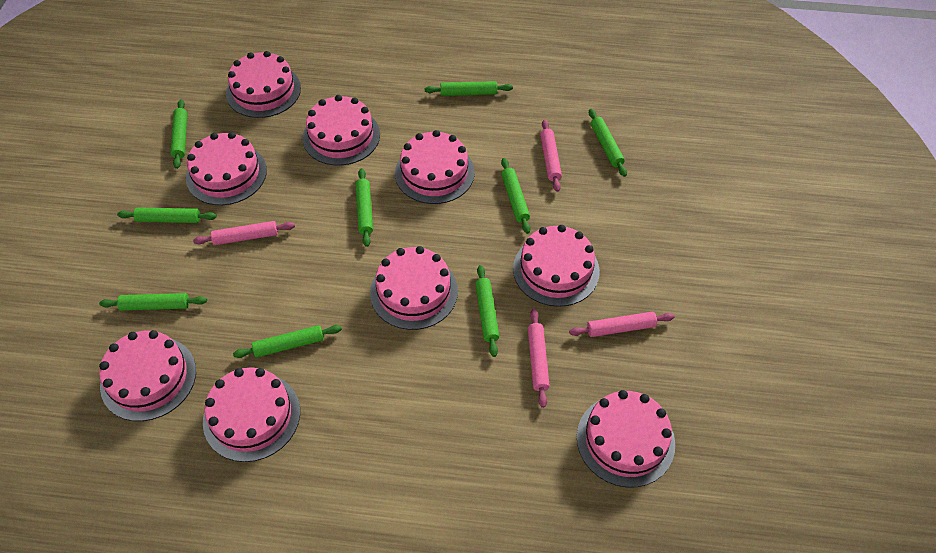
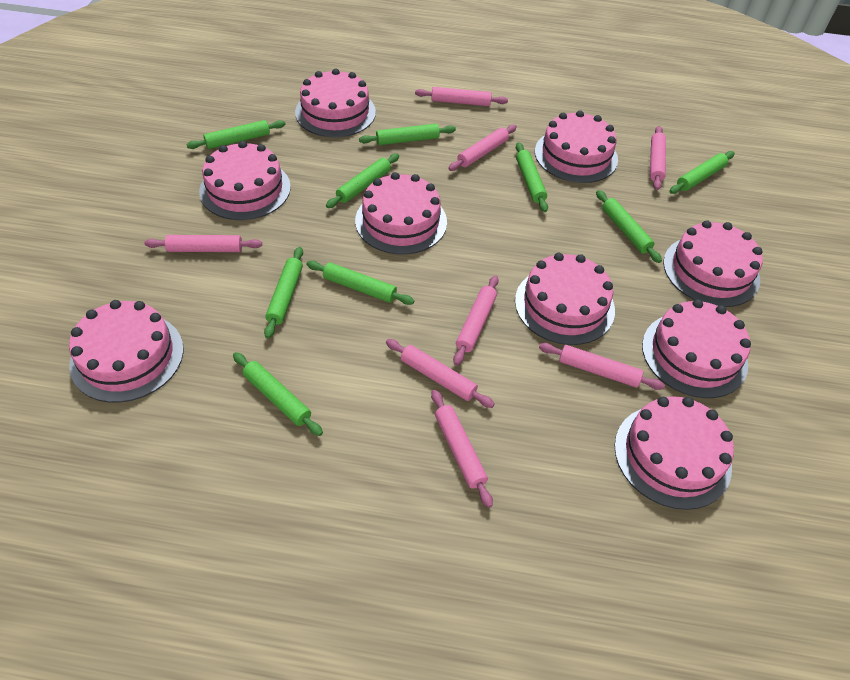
pink rolling pin: 4 -> 8

